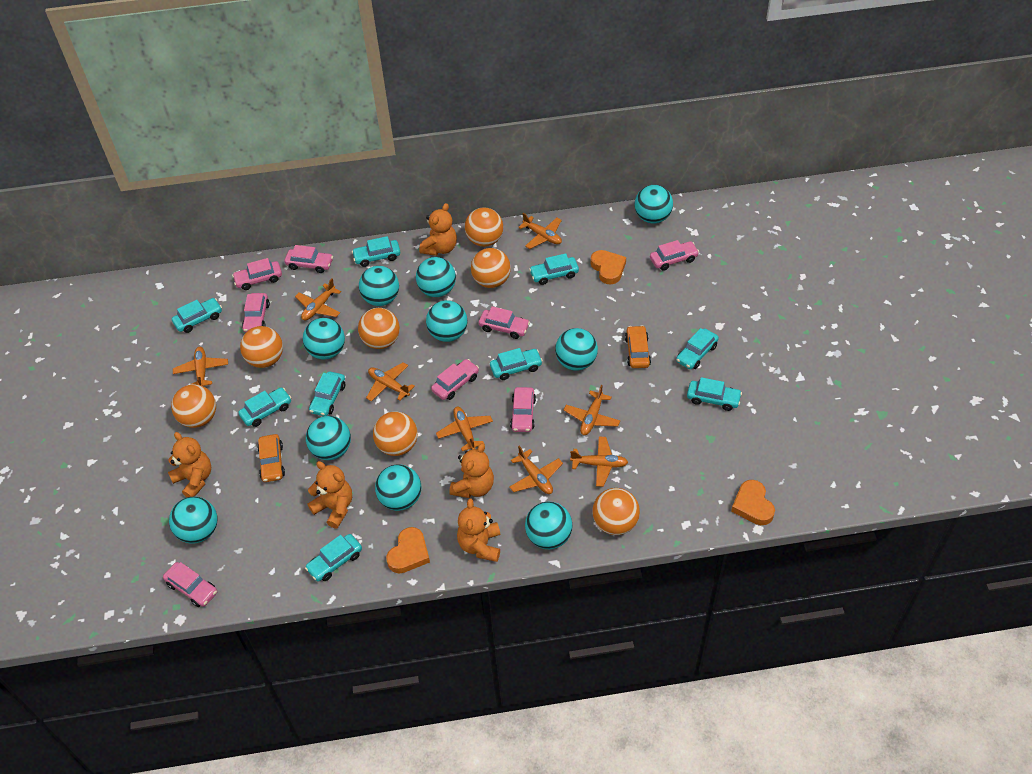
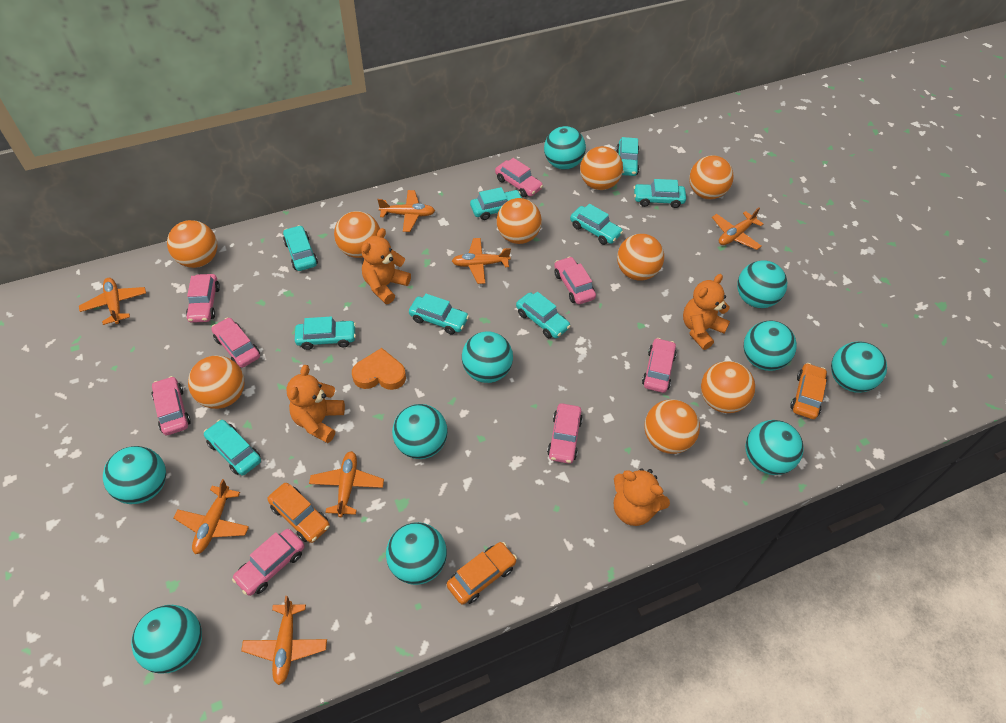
orange ball: 7 -> 9
orange car: 2 -> 3
orange heart: 3 -> 1
orange plane: 8 -> 7
orange teddy bear: 5 -> 4

